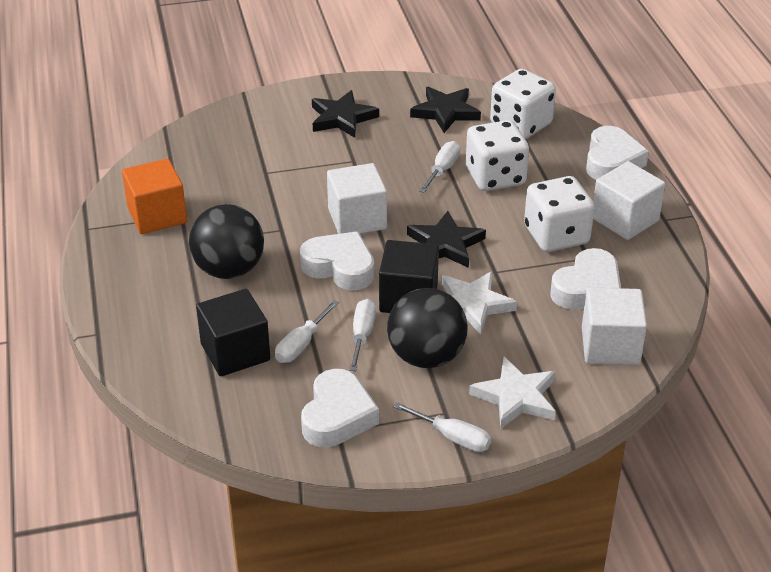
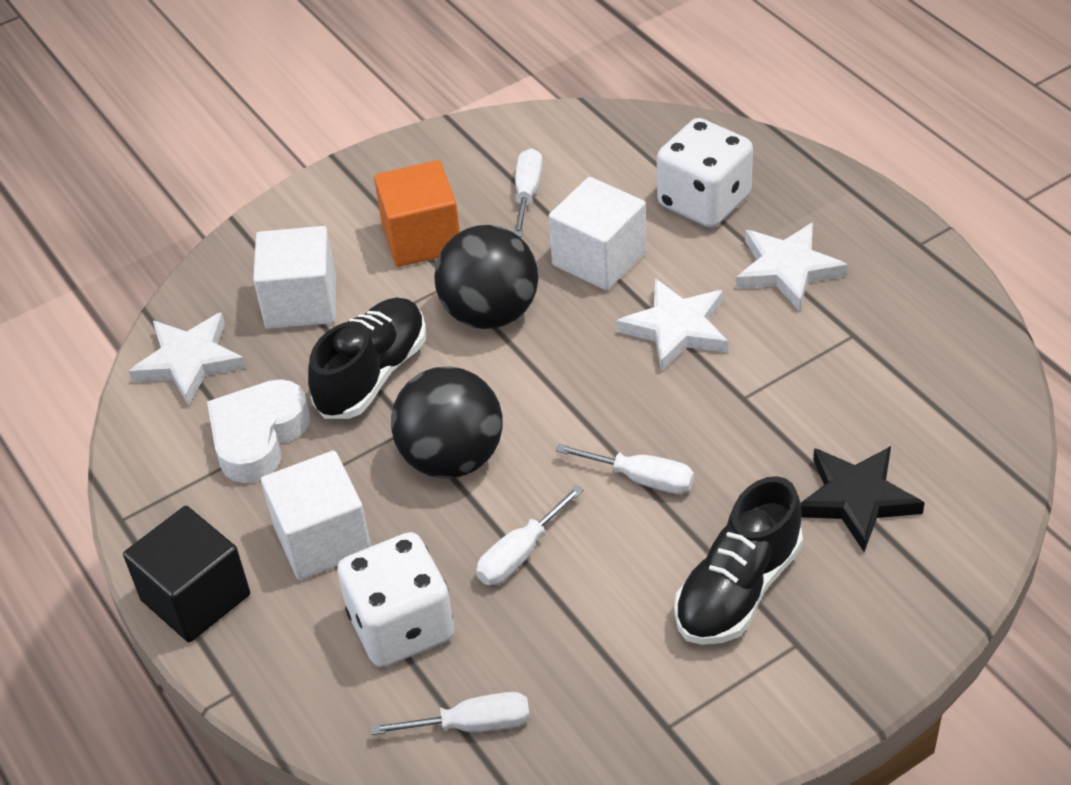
black cube: 2 -> 1
black shoe: 0 -> 2
black star: 3 -> 1
white dice: 3 -> 2
white heart: 4 -> 1
white star: 2 -> 3

